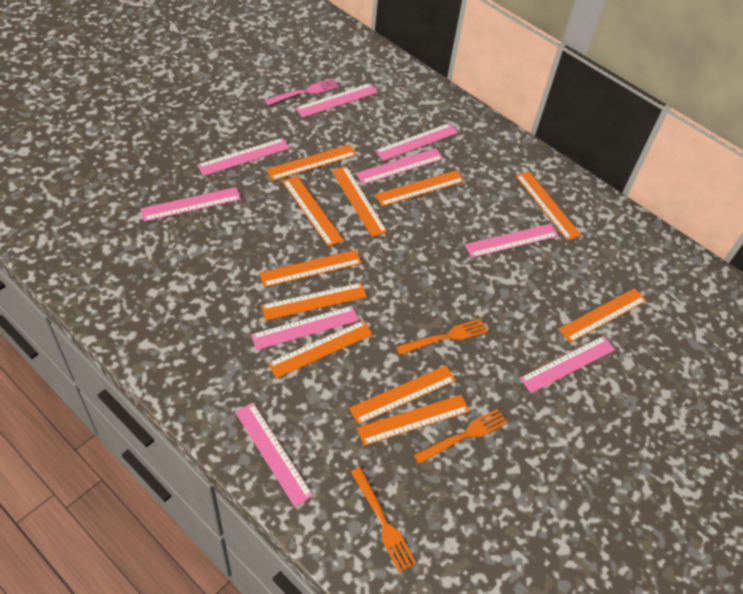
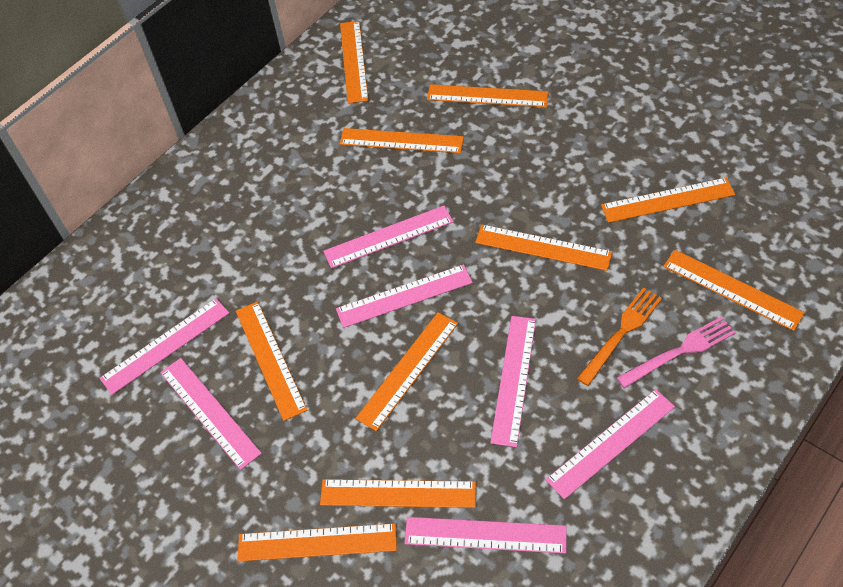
orange fork: 3 -> 1
orange ruler: 11 -> 10
pink ruler: 9 -> 7

